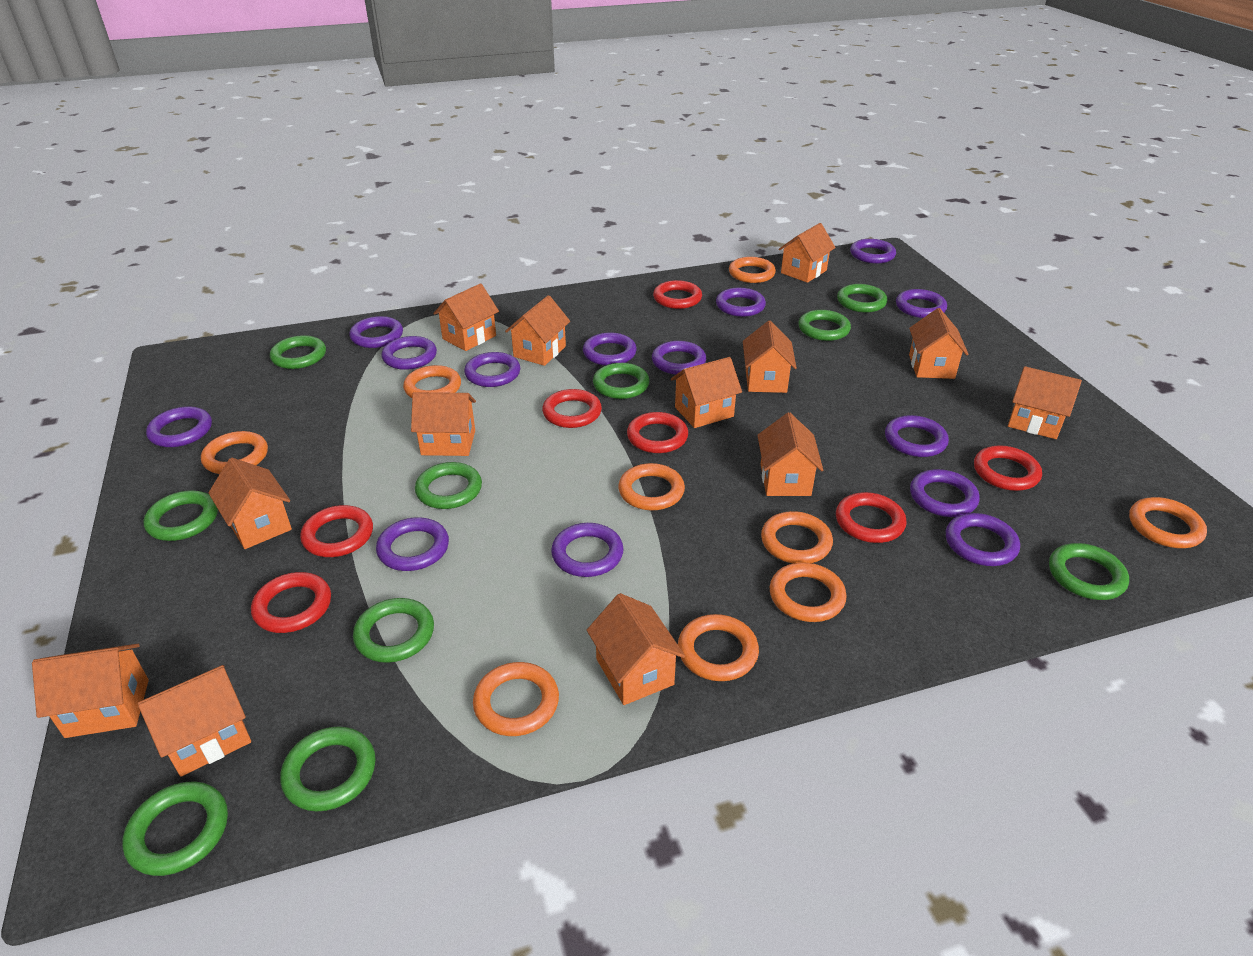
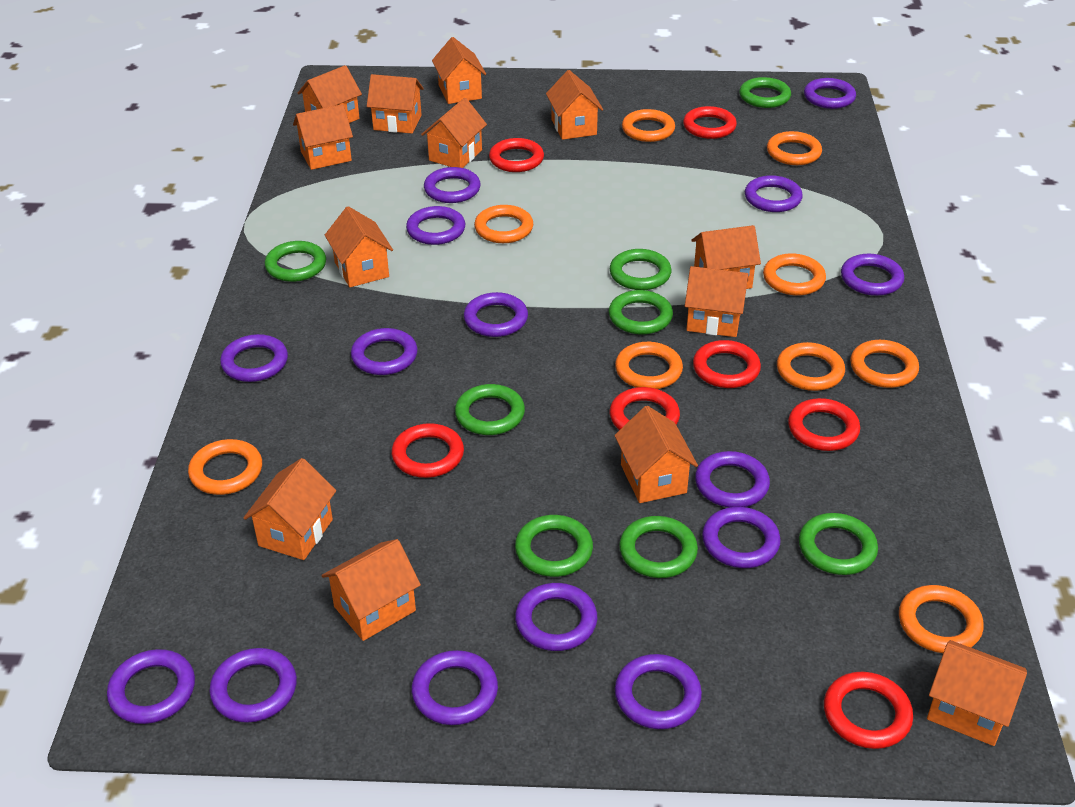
green ring: 10 -> 8
purple ring: 14 -> 15

